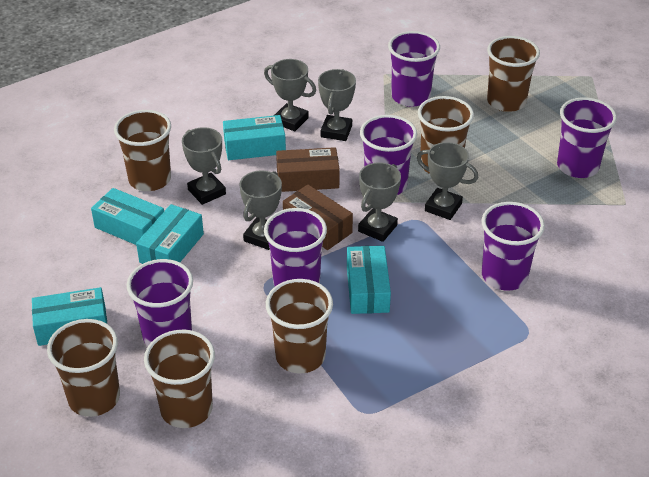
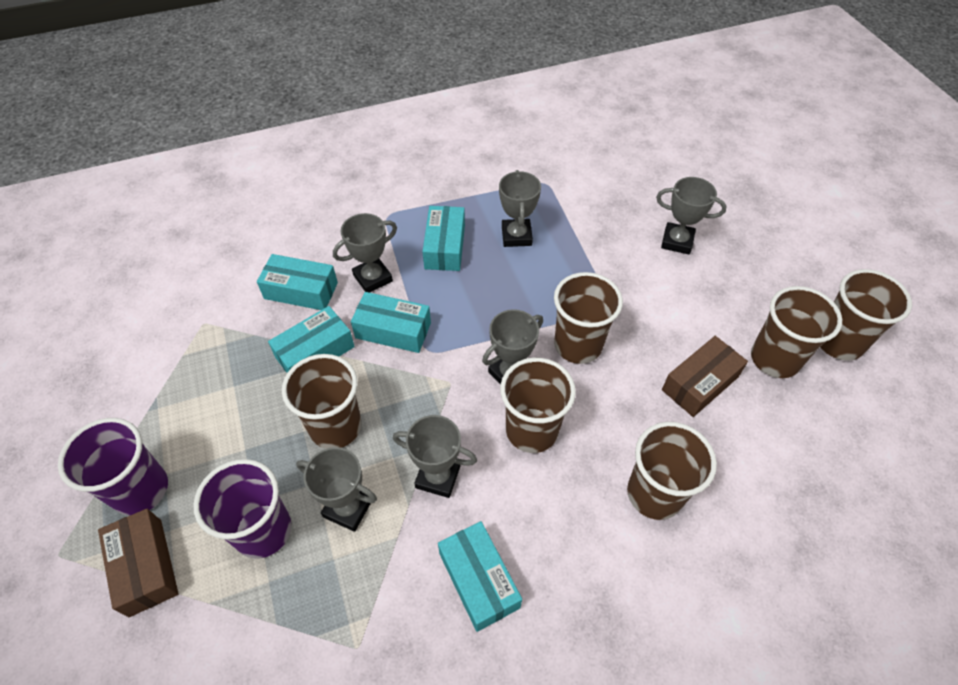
purple cup: 6 -> 2

